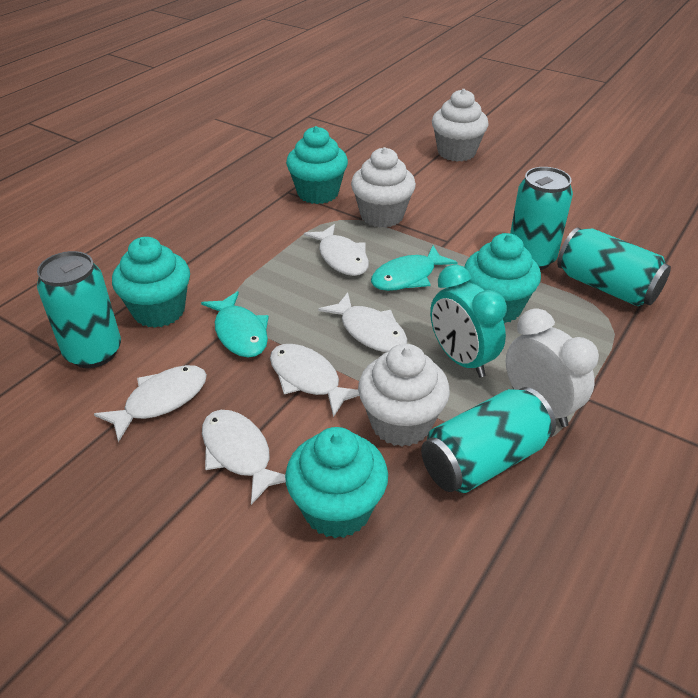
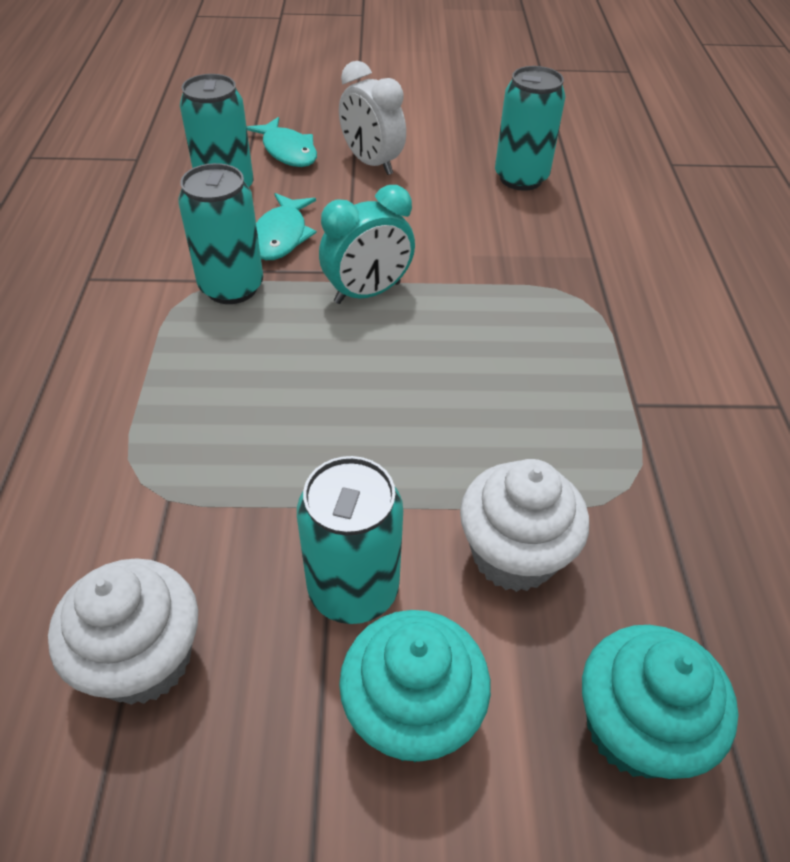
turquoise cupcake: 4 -> 2
white cupcake: 3 -> 2
white fish: 5 -> 0

